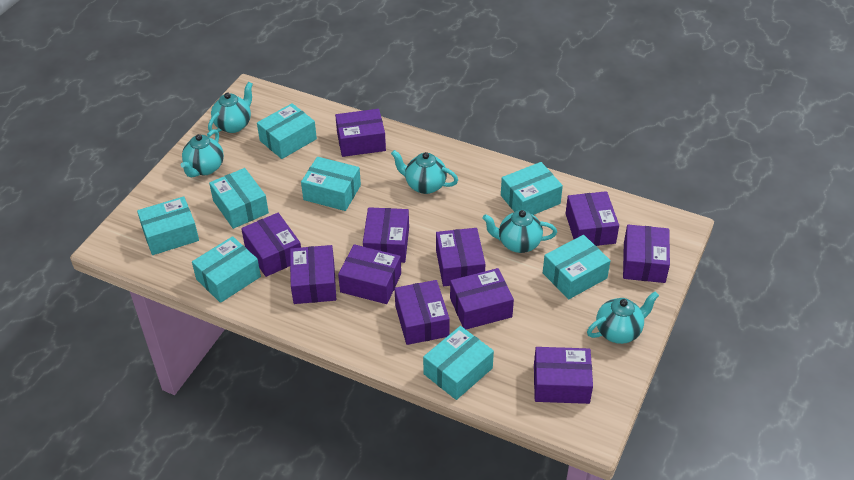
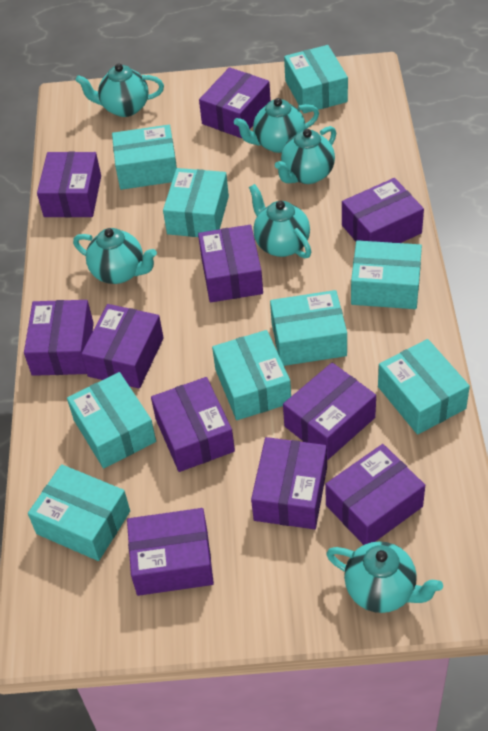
turquoise box: 8 -> 9
turquoise teapot: 5 -> 6

